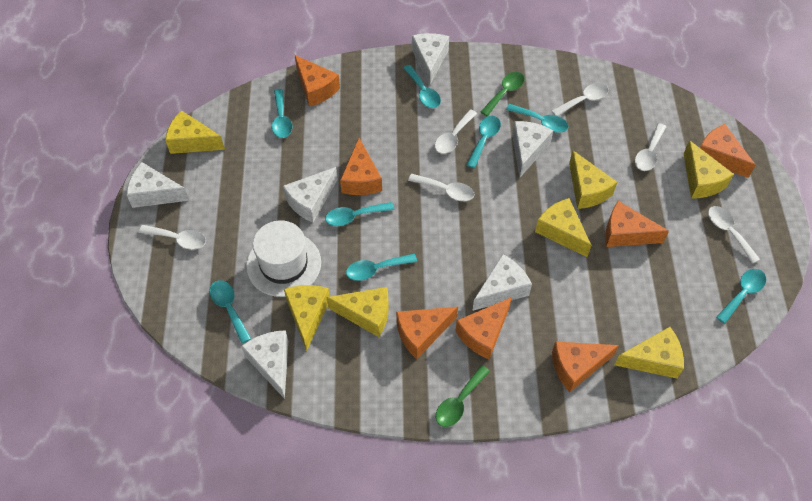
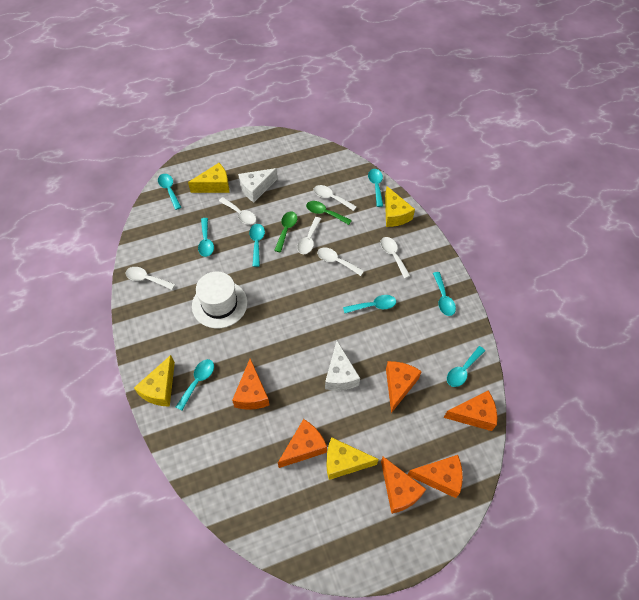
orange cheese: 7 -> 6
white cheese: 6 -> 2
yellow cheese: 7 -> 4

